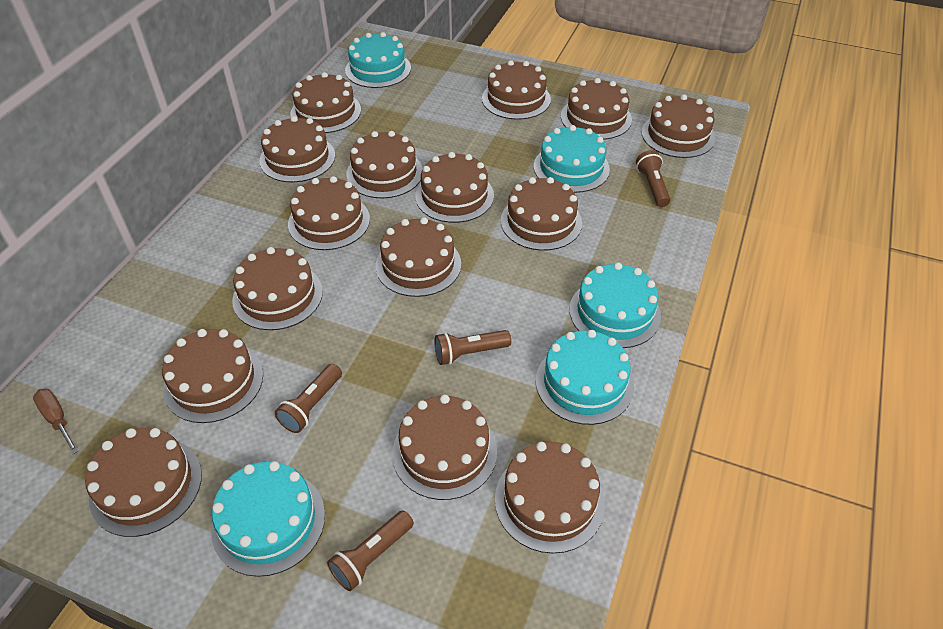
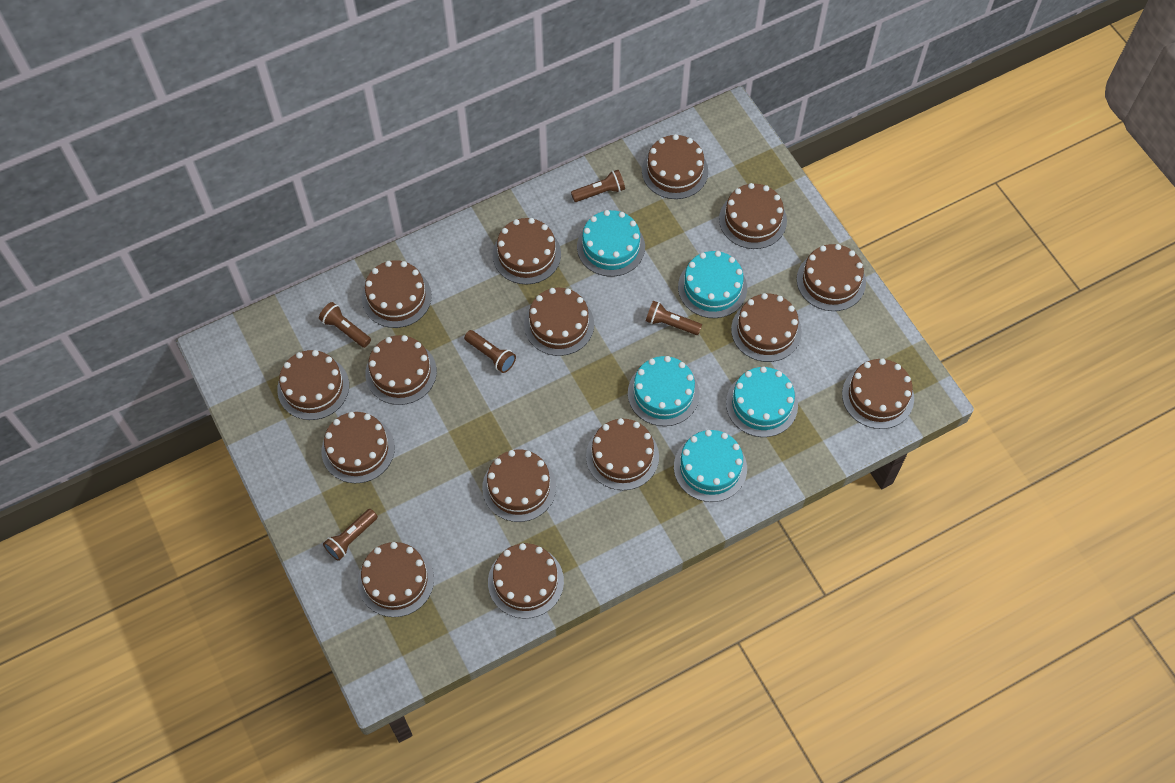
brown flashlight: 4 -> 5
brown screwdriver: 1 -> 0

